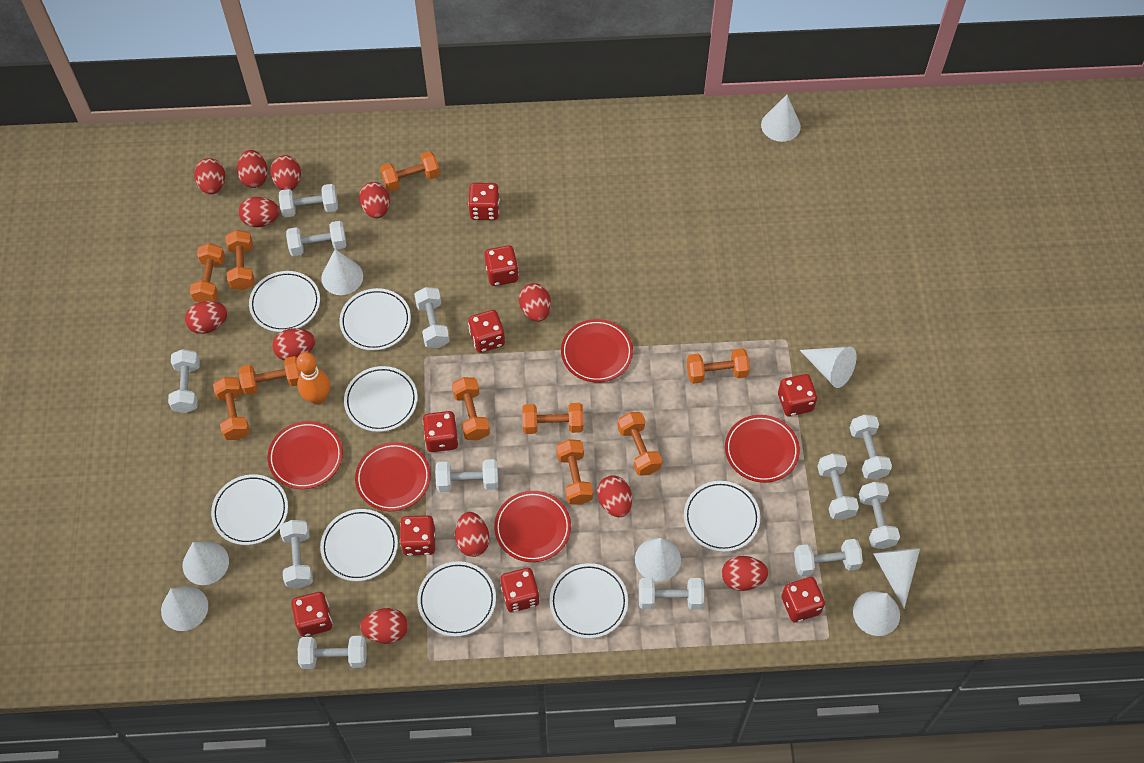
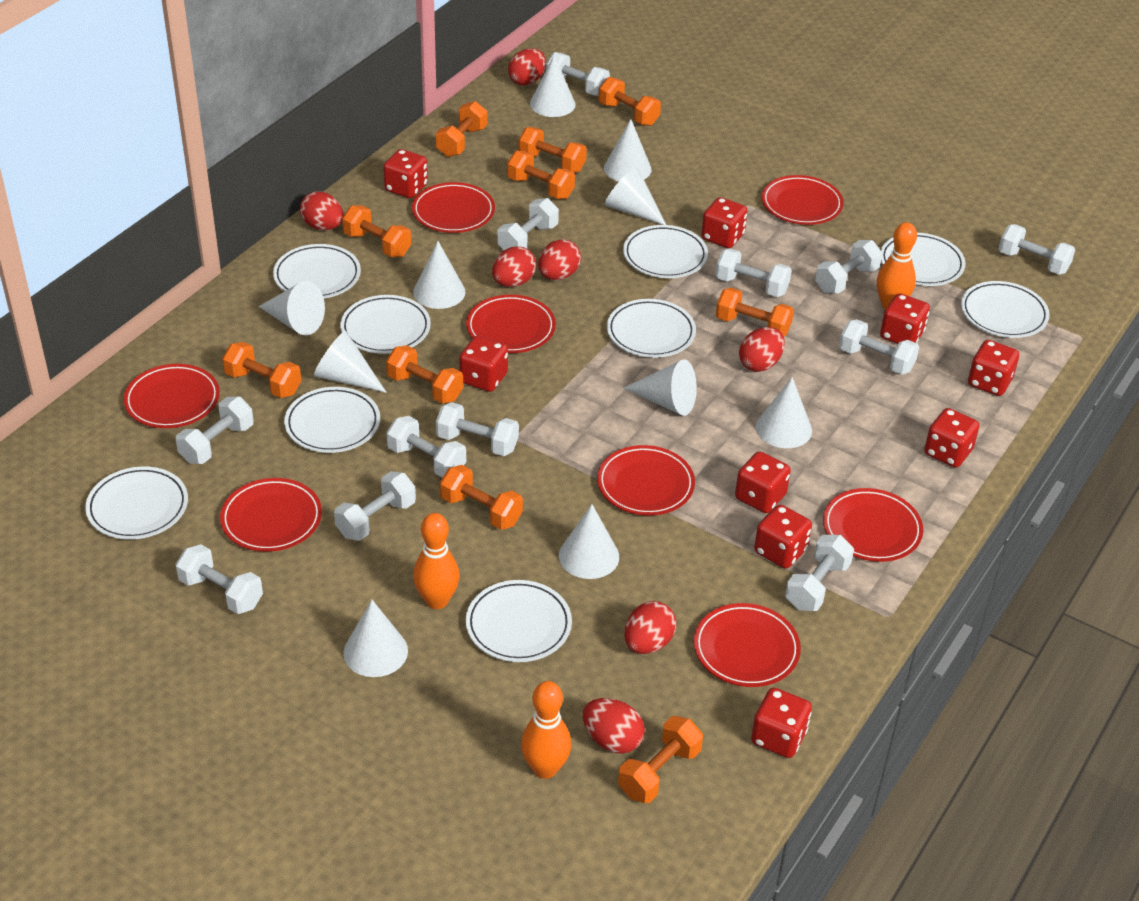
orange bowling pin: 1 -> 3
red egg: 12 -> 7
red plate: 5 -> 8
white cone: 8 -> 10
white plate: 8 -> 9

